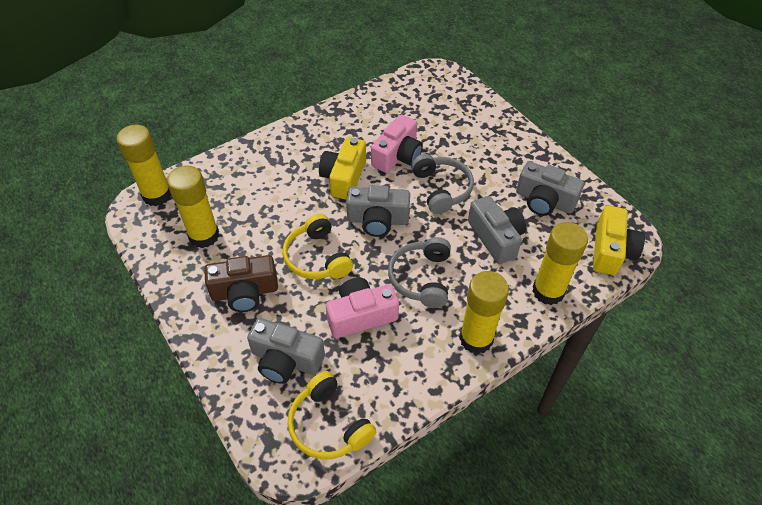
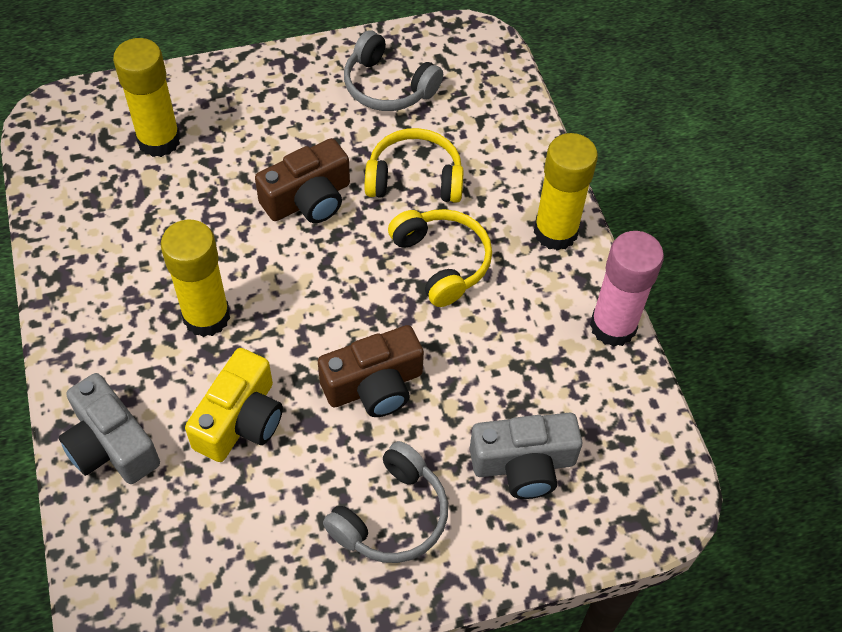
brown camera: 1 -> 2
grey camera: 4 -> 2
pink camera: 2 -> 0
pink glue stick: 0 -> 1
yellow camera: 2 -> 1
yellow glue stick: 4 -> 3

